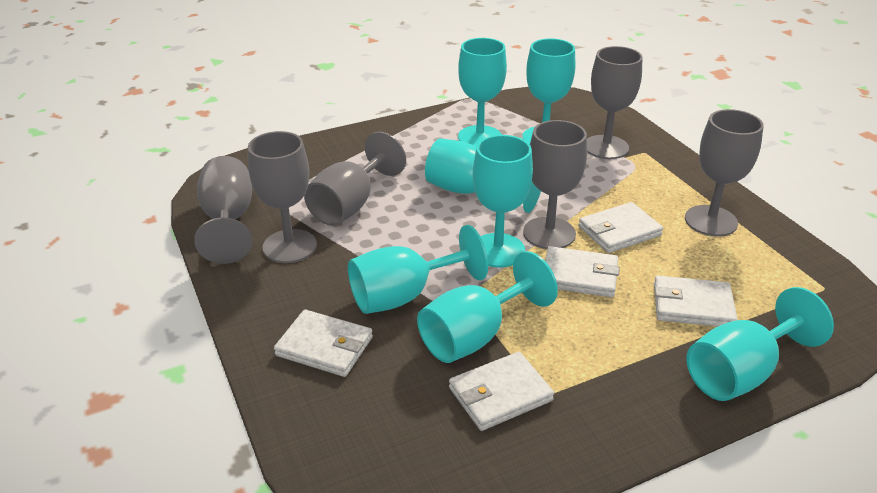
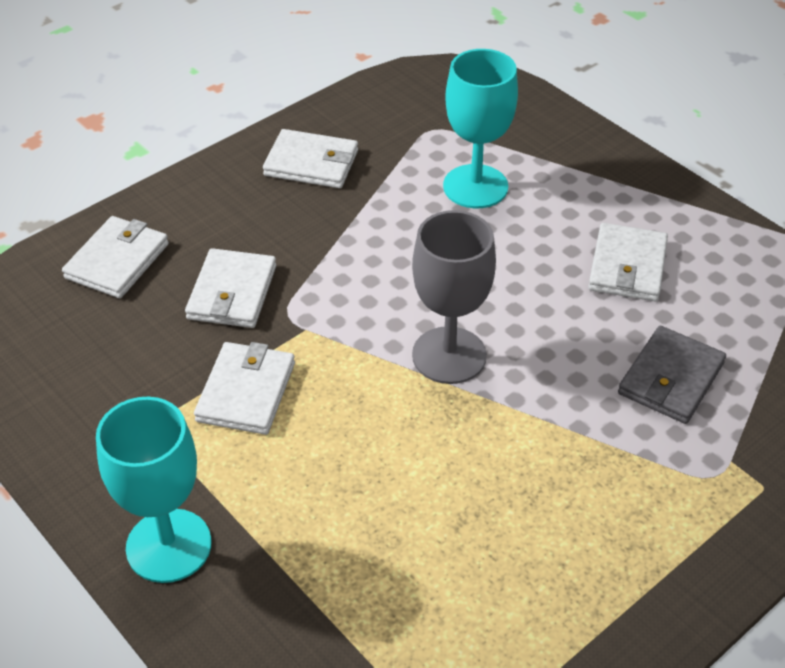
grey goblet: 6 -> 1
grey wallet: 0 -> 1
turquoise goblet: 7 -> 2

